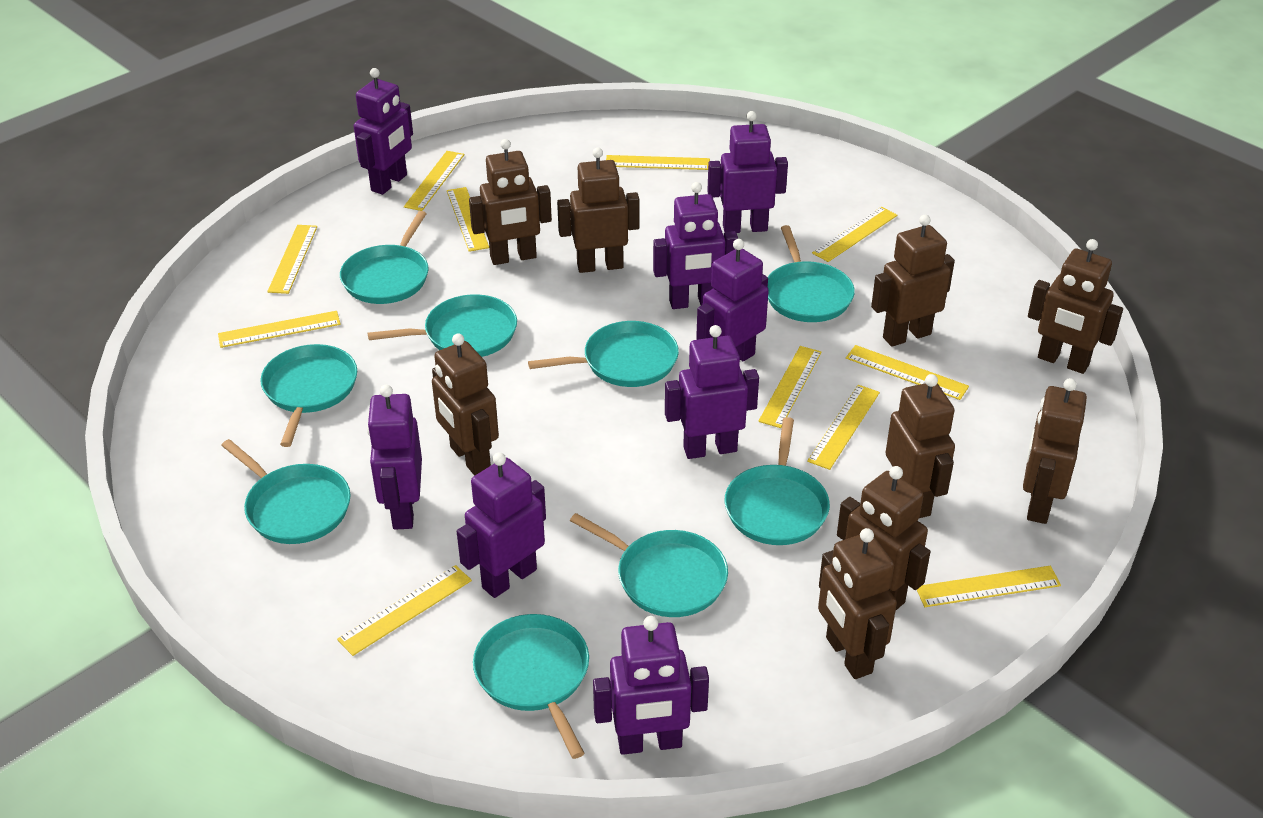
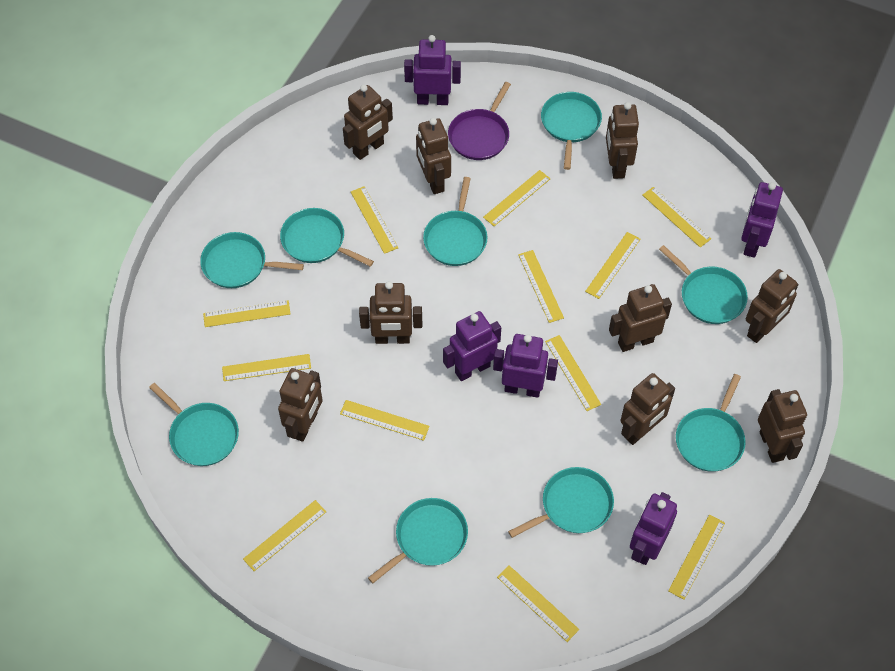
purple pan: 0 -> 1
purple robot: 8 -> 5
yellow ruler: 11 -> 12

